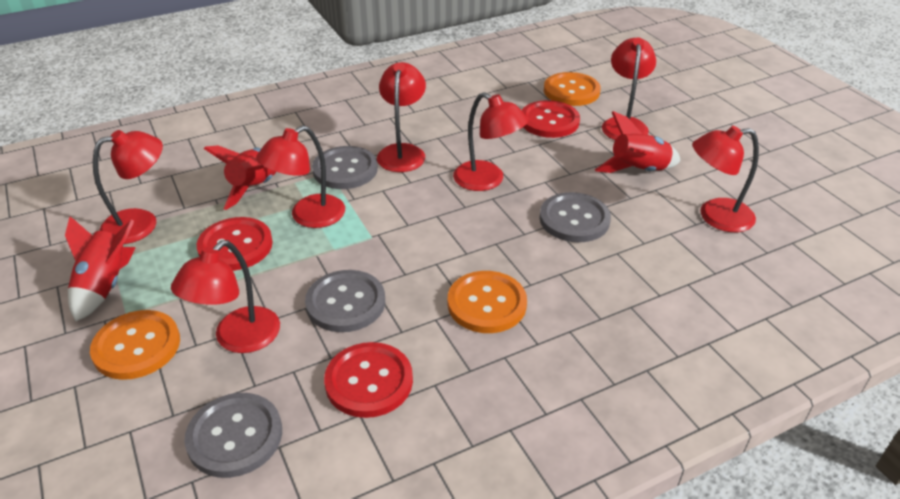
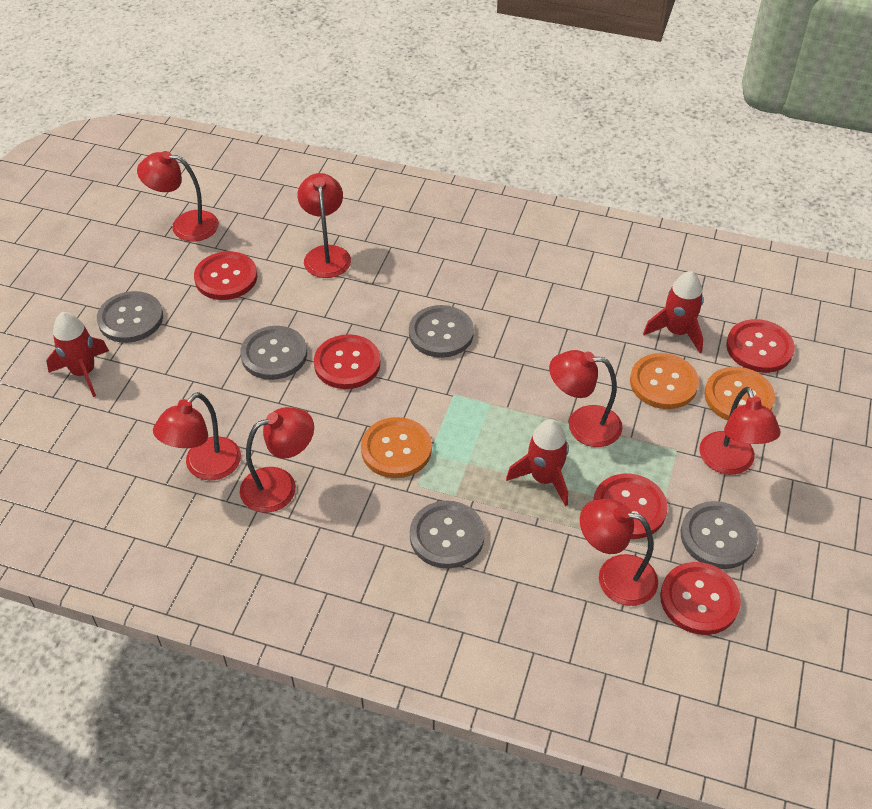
grey button: 4 -> 5
red button: 3 -> 5

